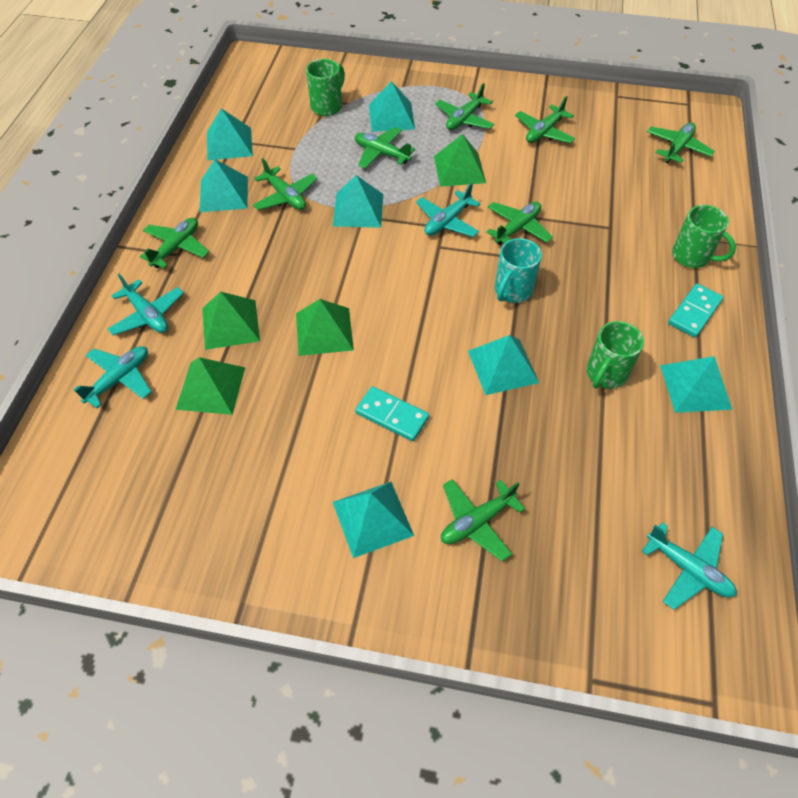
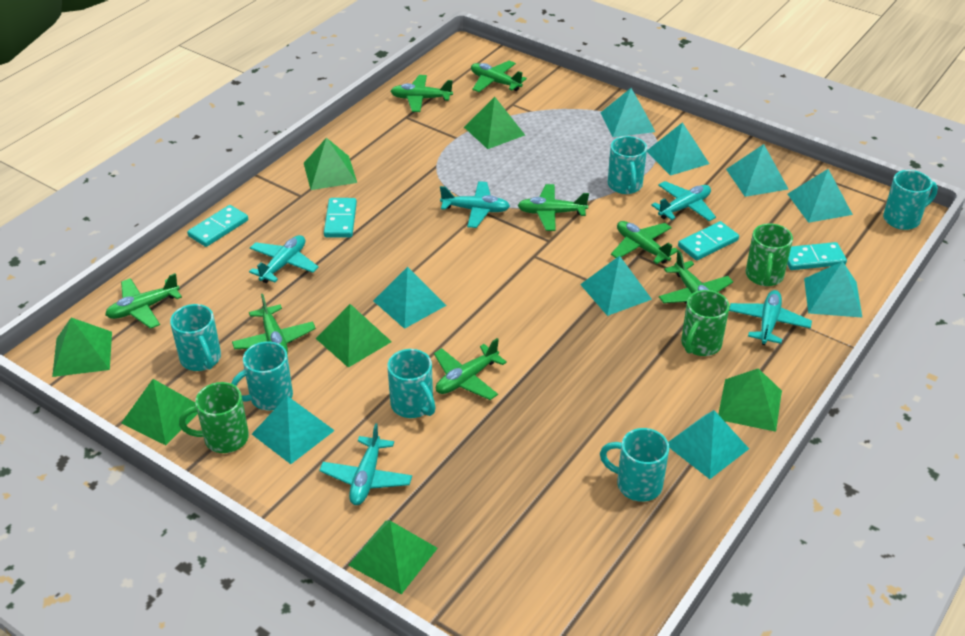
green pyramid: 4 -> 7
turquoise domino: 2 -> 4
turquoise mug: 1 -> 6
turquoise plane: 4 -> 5
turquoise pyramid: 7 -> 9

